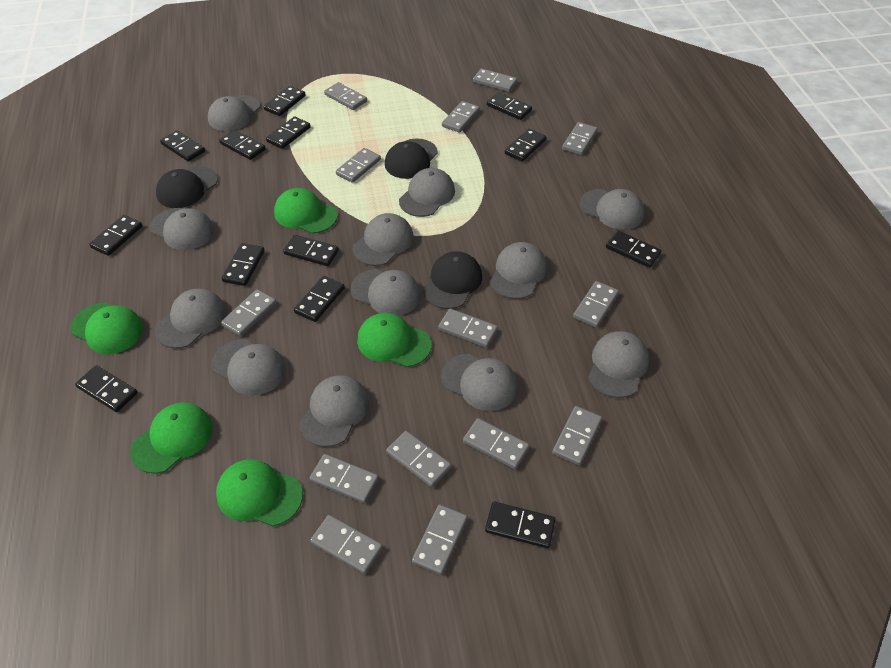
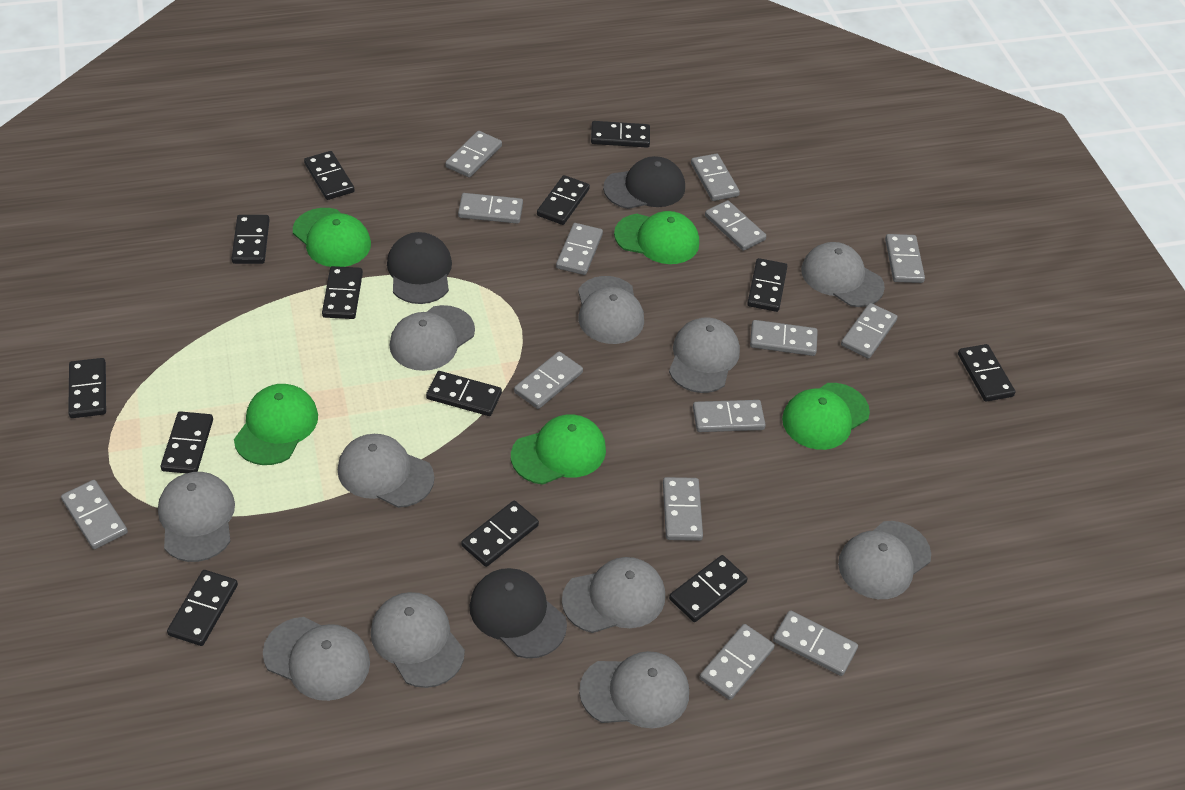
grey cap: 12 -> 11

